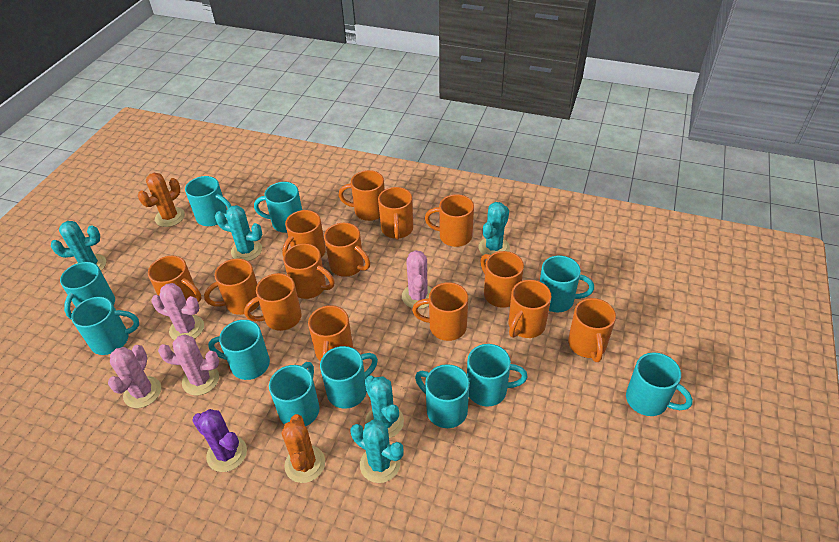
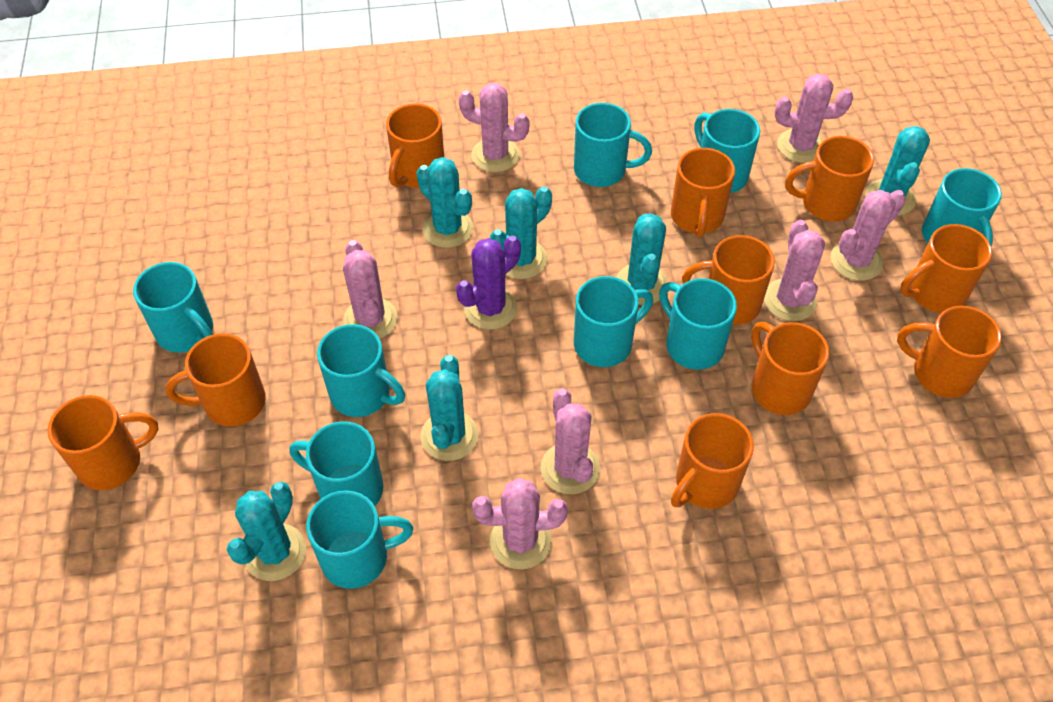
orange cactus: 2 -> 0
orange mug: 14 -> 10
pink cactus: 4 -> 7
turquoise cactus: 5 -> 6
turquoise mug: 11 -> 9

